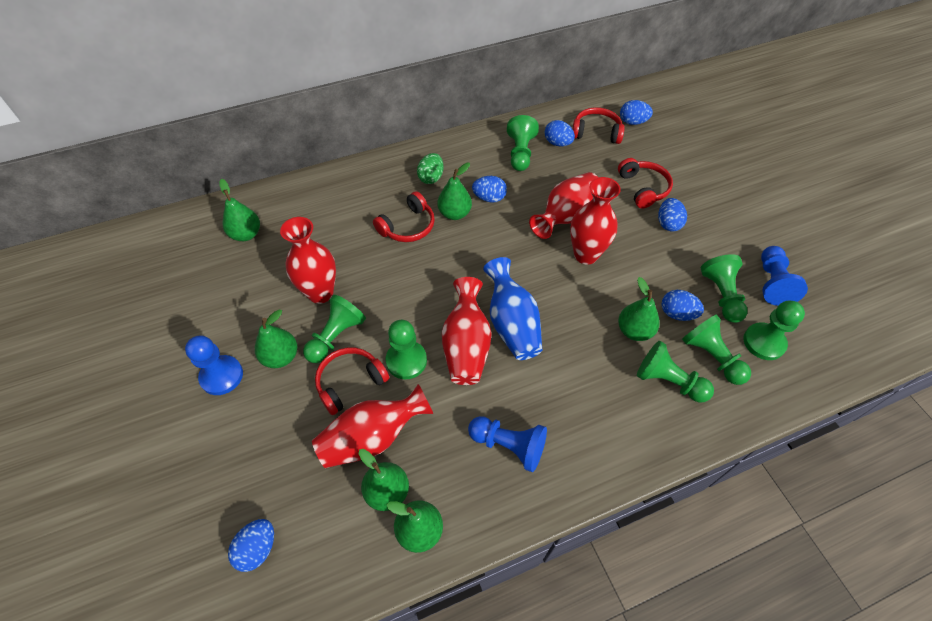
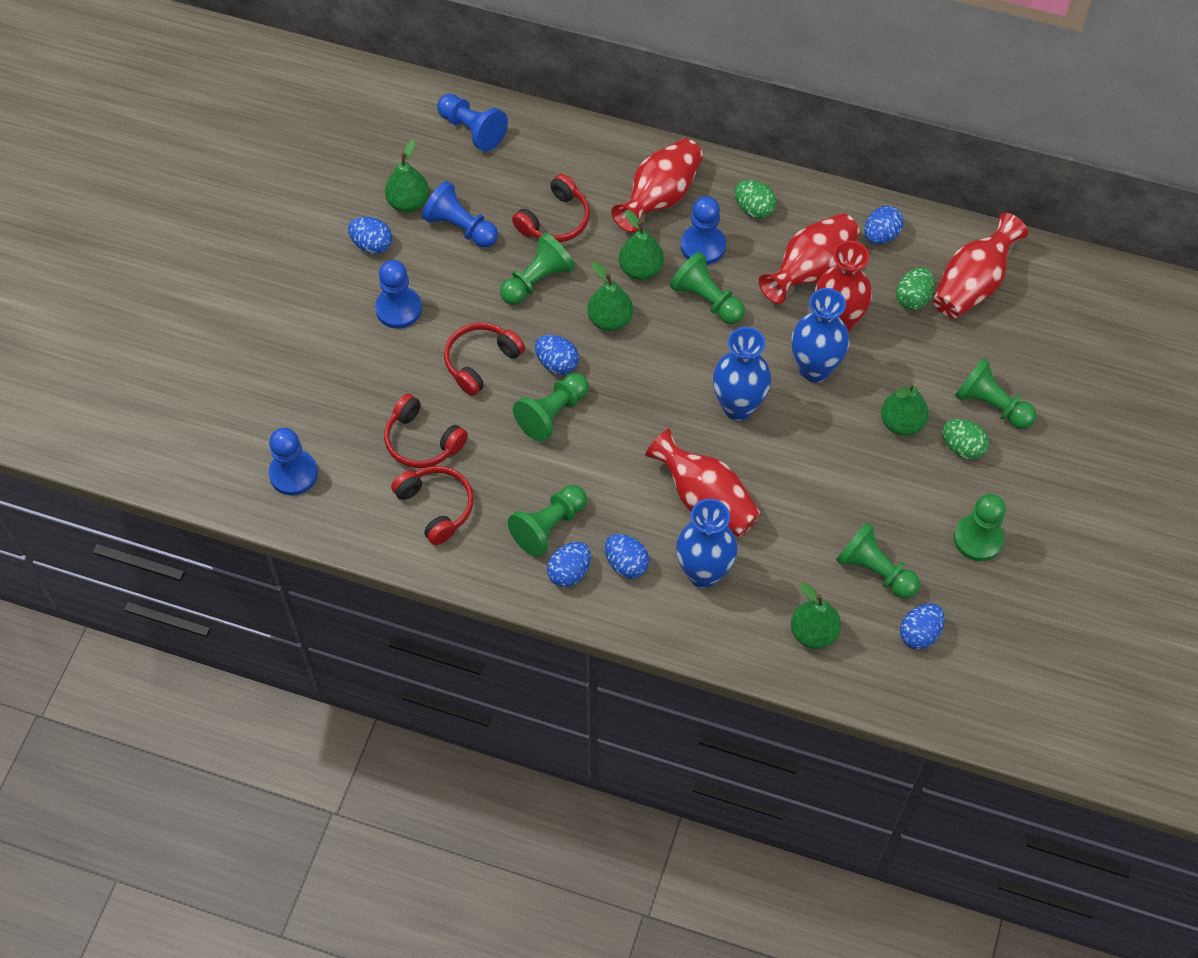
blue pawn: 3 -> 5
blue vase: 1 -> 3
green egg: 1 -> 3
green pear: 6 -> 5

